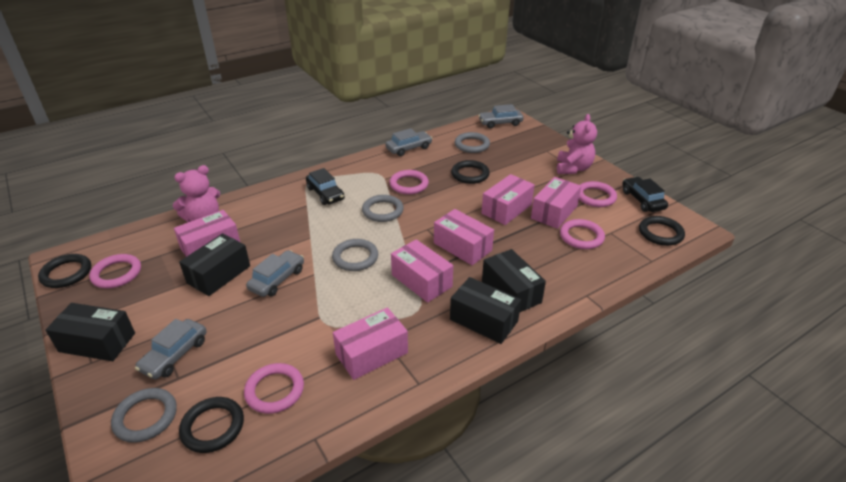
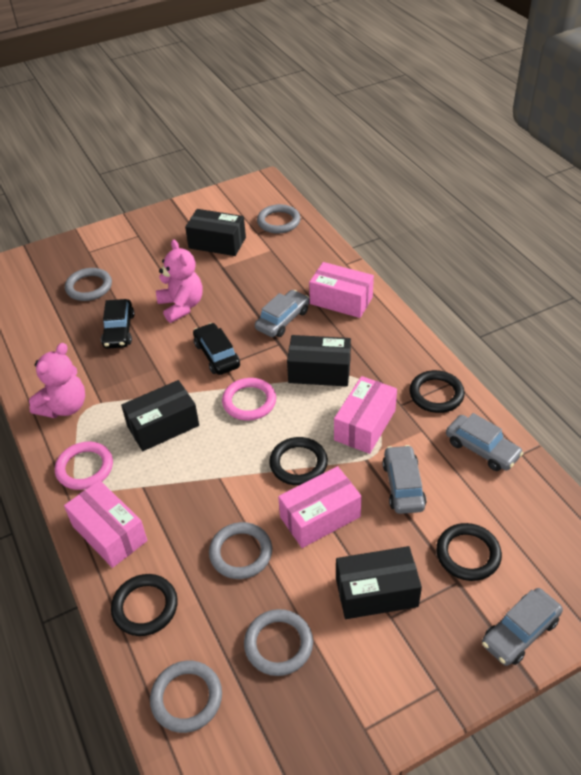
grey ring: 4 -> 5
pink box: 6 -> 4
pink ring: 5 -> 2

